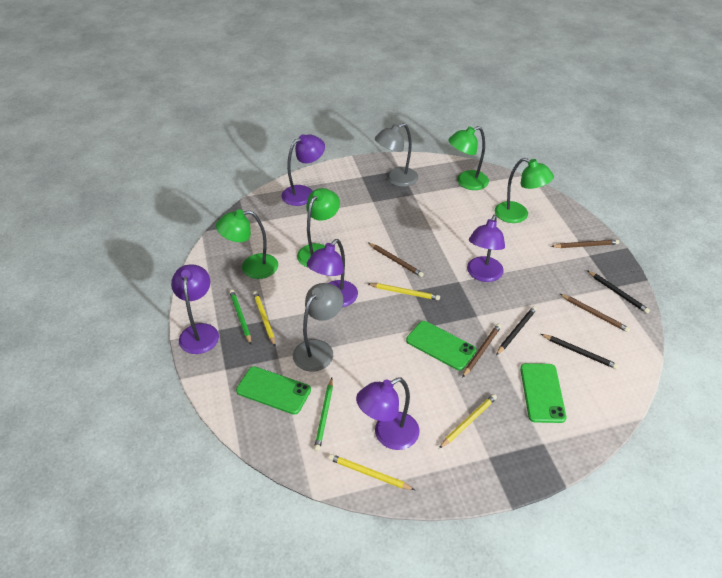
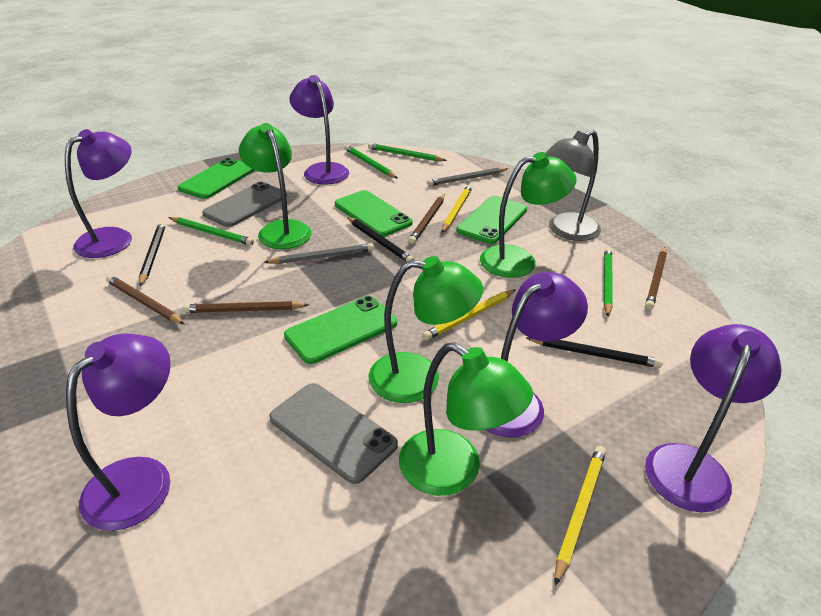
green pencil: 2 -> 4
green phone: 3 -> 4
grey lamp: 2 -> 1
grey pencil: 0 -> 2
grey phone: 0 -> 2
yellow pencil: 4 -> 3

